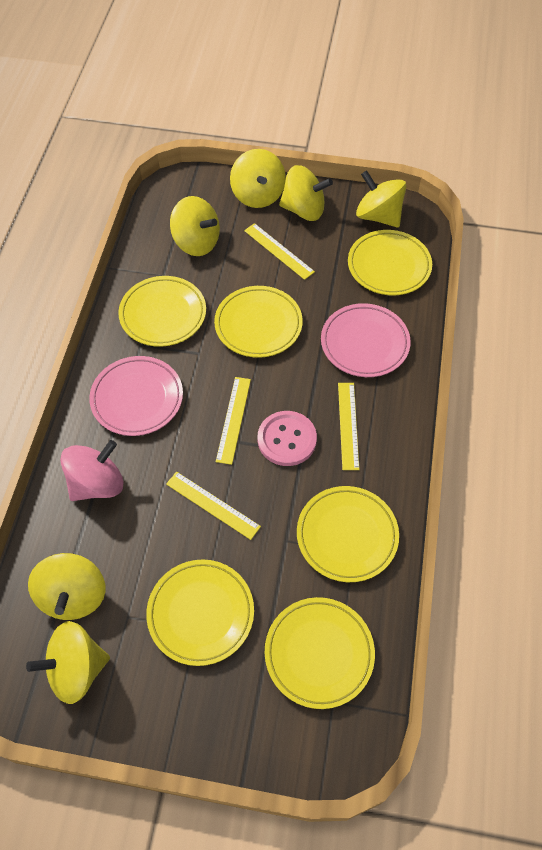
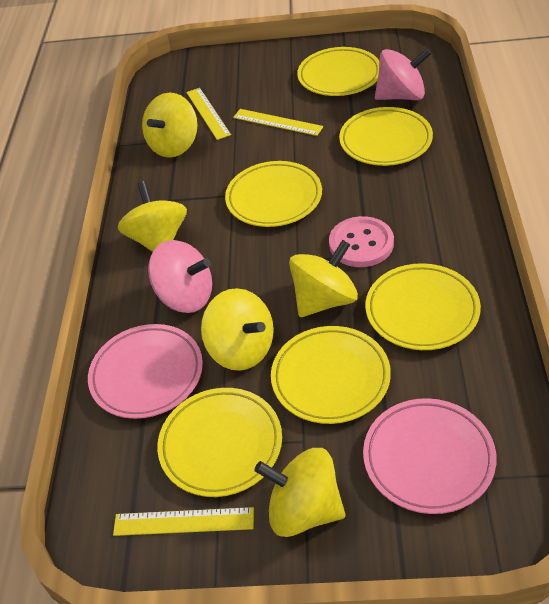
pink spinning top: 1 -> 2
yellow ruler: 4 -> 3
yellow spinning top: 6 -> 5

